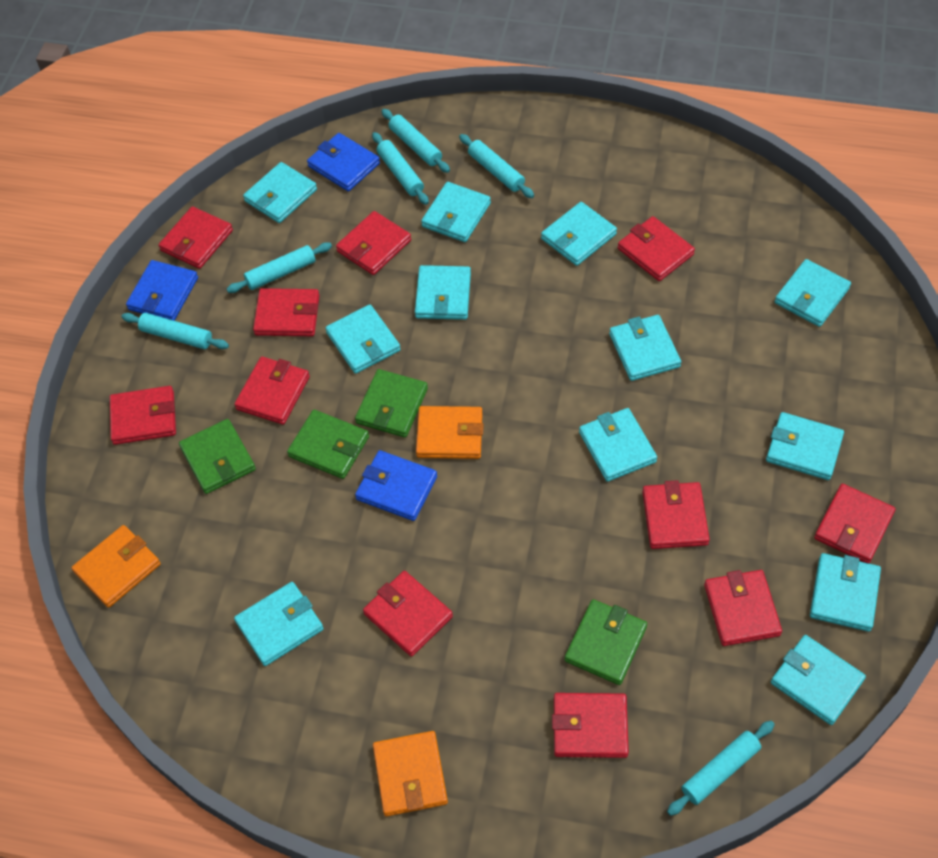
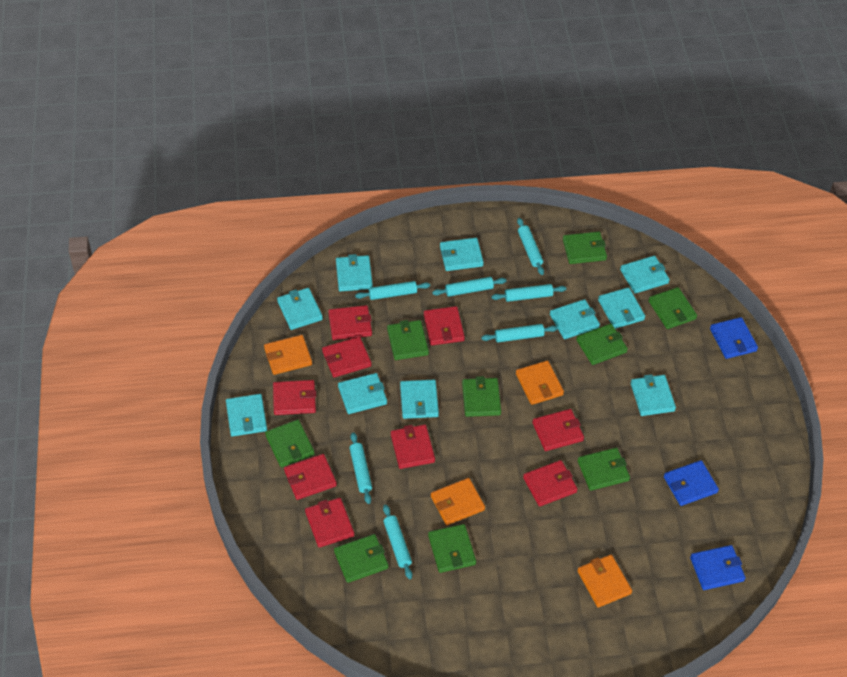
green wallet: 4 -> 9
orange wallet: 3 -> 4
red wallet: 11 -> 9
turquoise rolling pin: 6 -> 7
turquoise wallet: 12 -> 10

